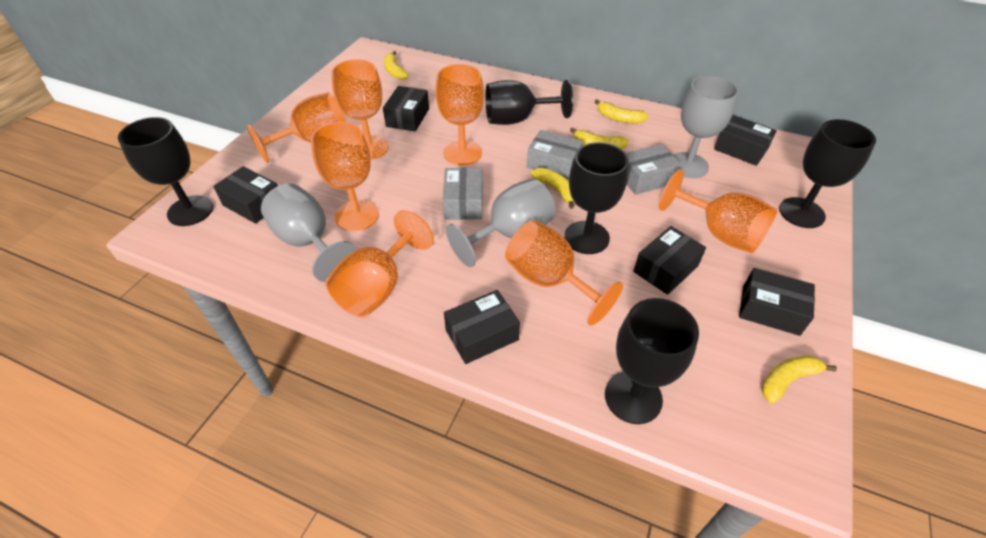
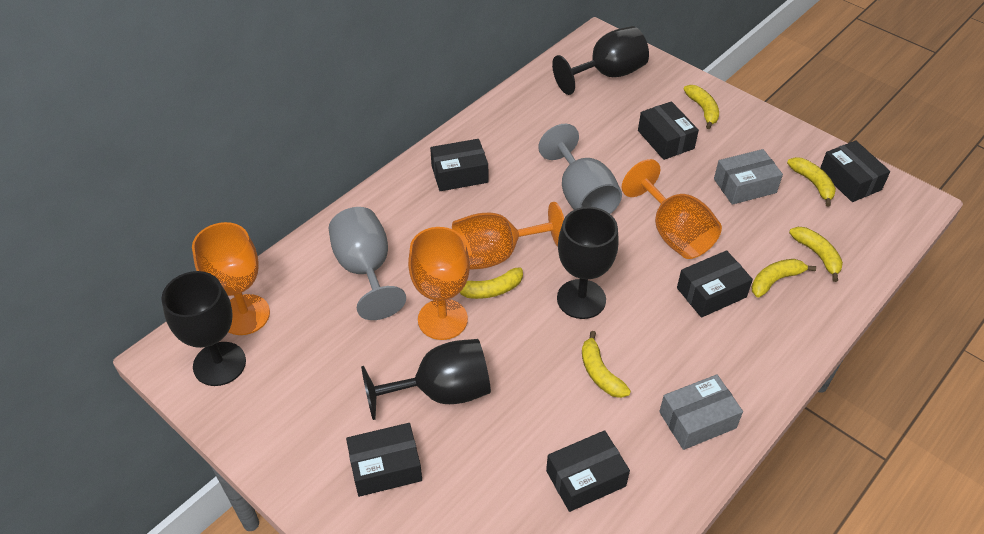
black goblet: 5 -> 4
grey box: 3 -> 2
grey goblet: 3 -> 2
orange goblet: 7 -> 4
yellow banana: 5 -> 6

